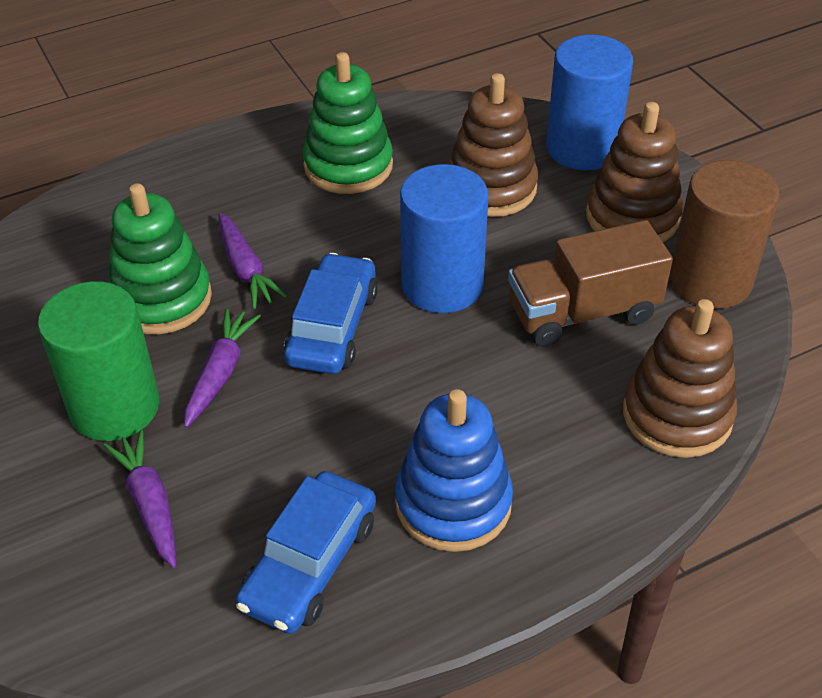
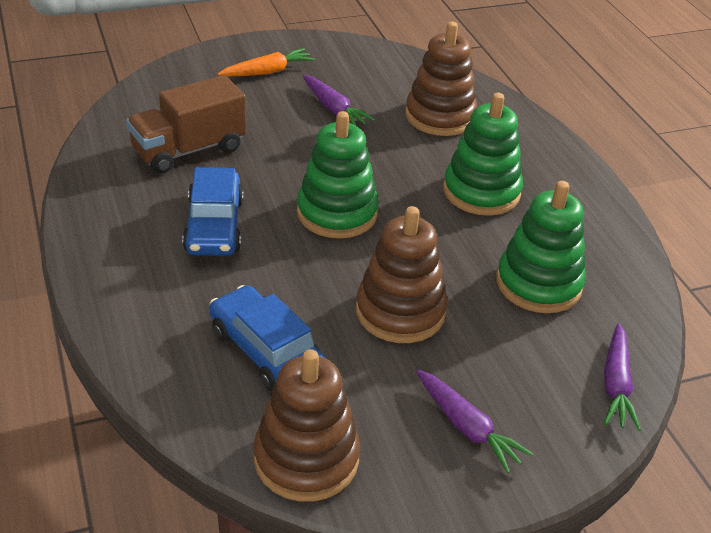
blue cylinder: 2 -> 0
blue stacking toy: 1 -> 0
brown cylinder: 1 -> 0
green cylinder: 1 -> 0
green stacking toy: 2 -> 3
orange carrot: 0 -> 1

